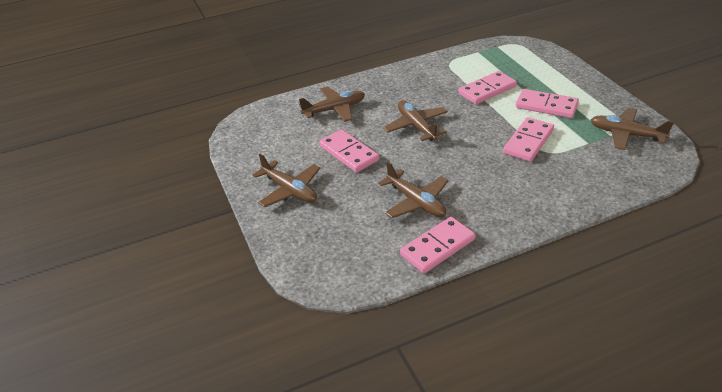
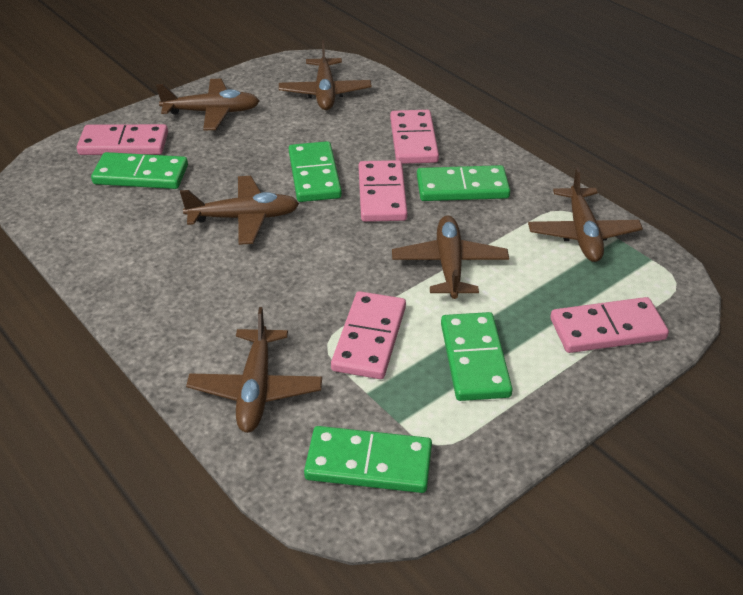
brown plane: 5 -> 6
green domino: 0 -> 5

